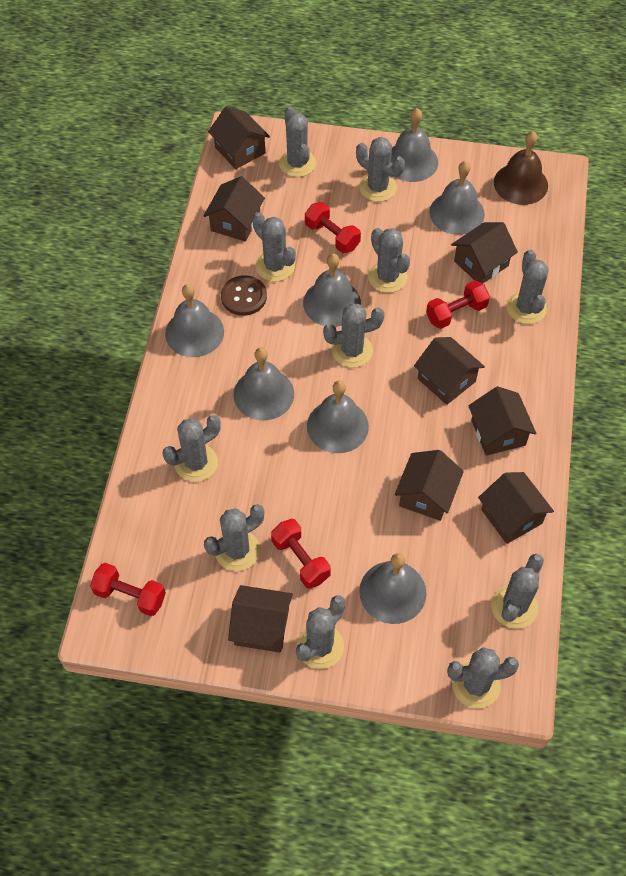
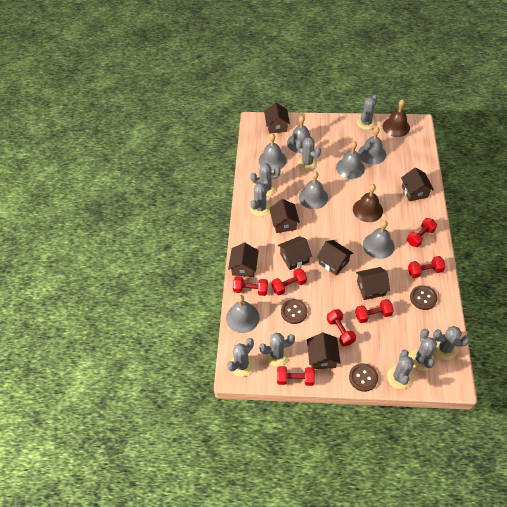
brown bell: 1 -> 2
brown button: 1 -> 3
grey cactus: 11 -> 9
red dumbbell: 4 -> 7

